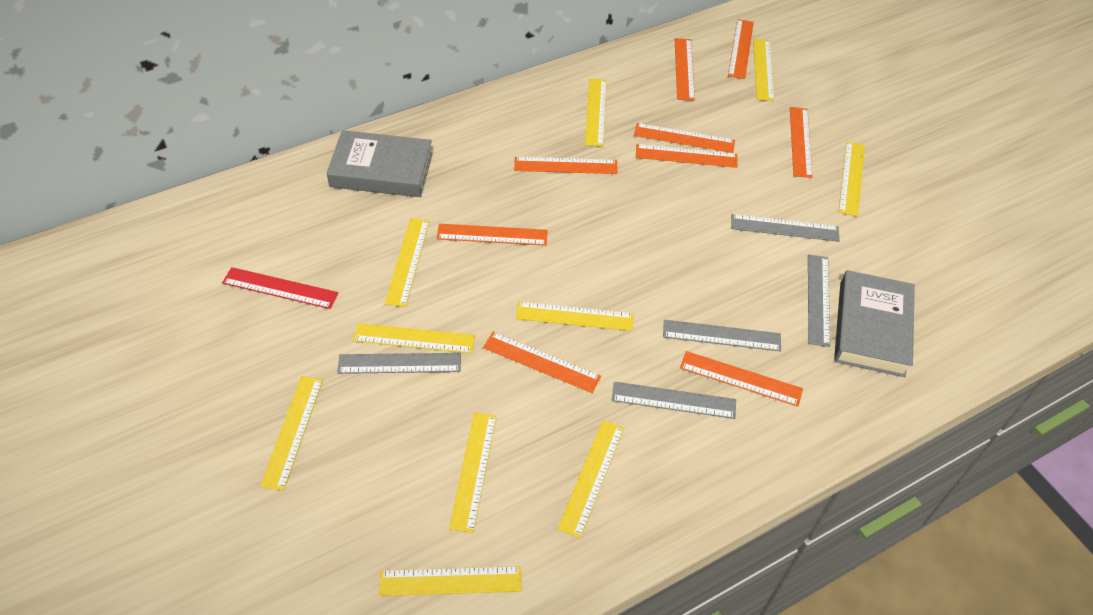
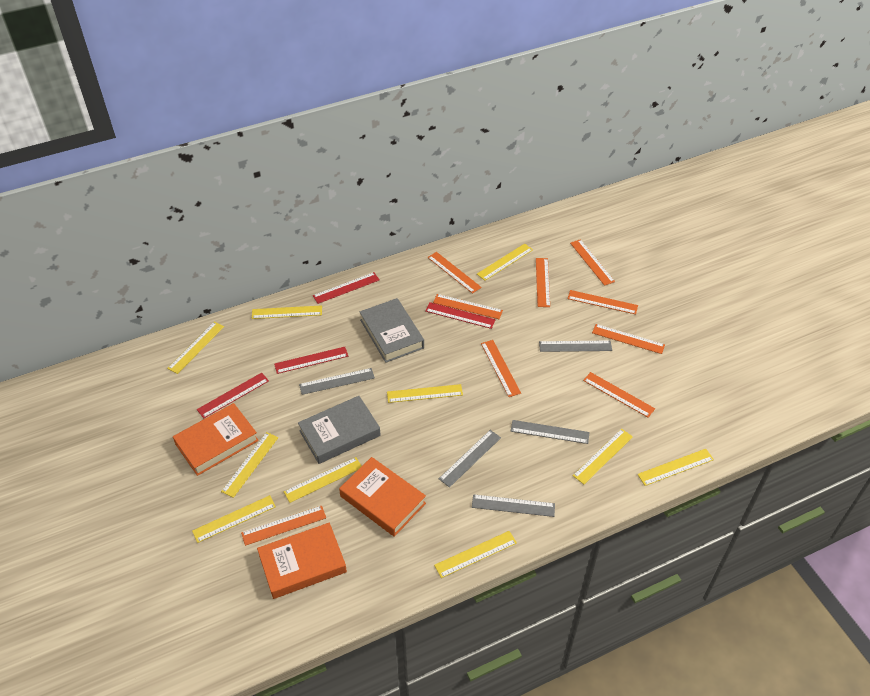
orange book: 0 -> 3
red ruler: 1 -> 4

